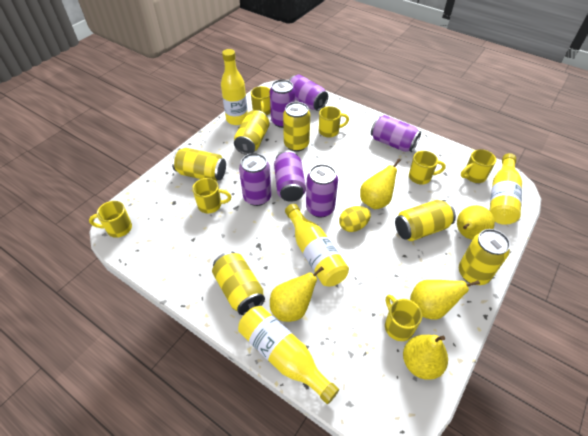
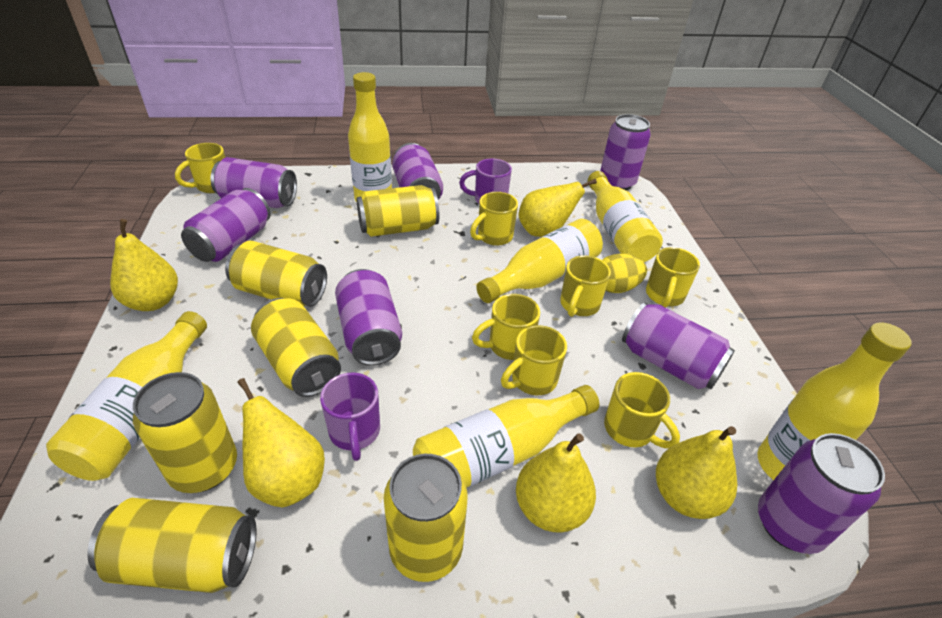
purple can: 6 -> 7
purple mug: 0 -> 2
yellow bottle: 4 -> 6

